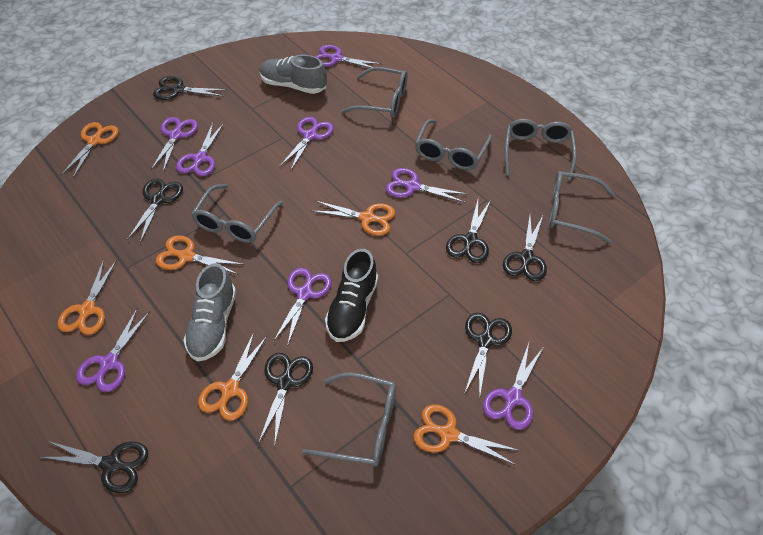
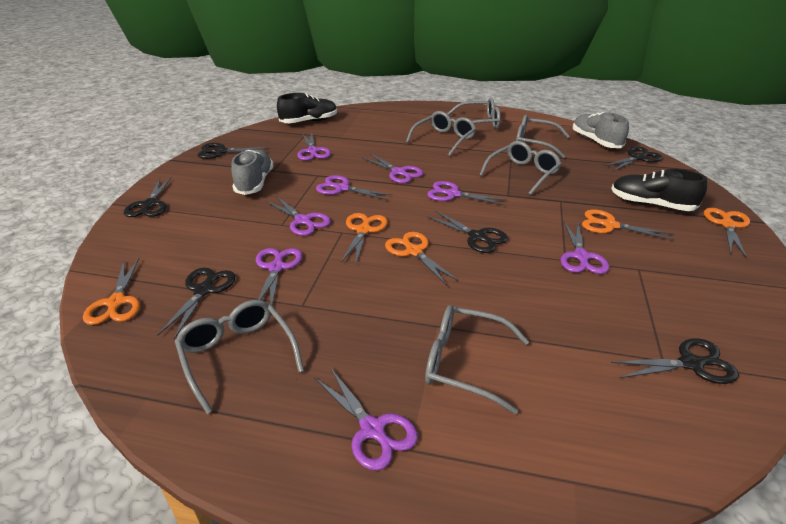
black scissors: 7 -> 6
black shoe: 1 -> 2
orange scissors: 6 -> 5

